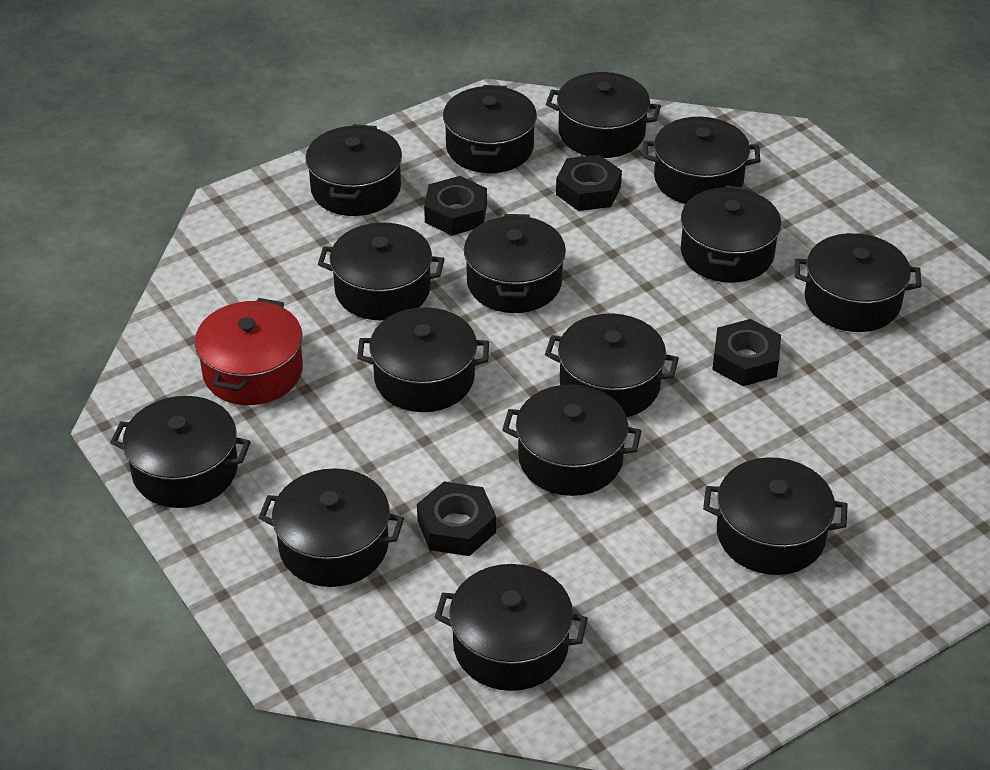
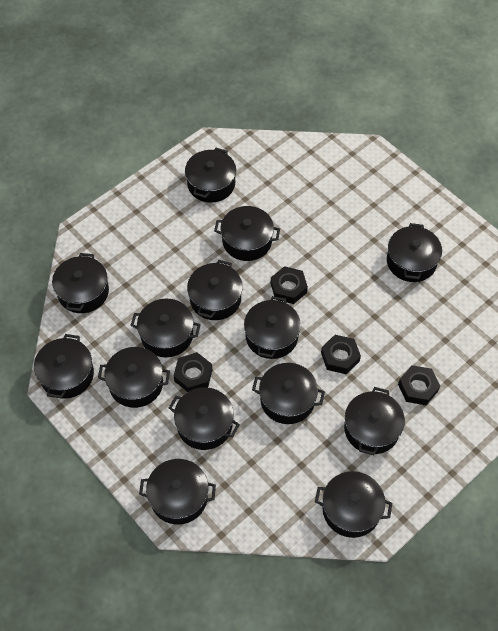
black pot: 15 -> 14
red pot: 1 -> 0

